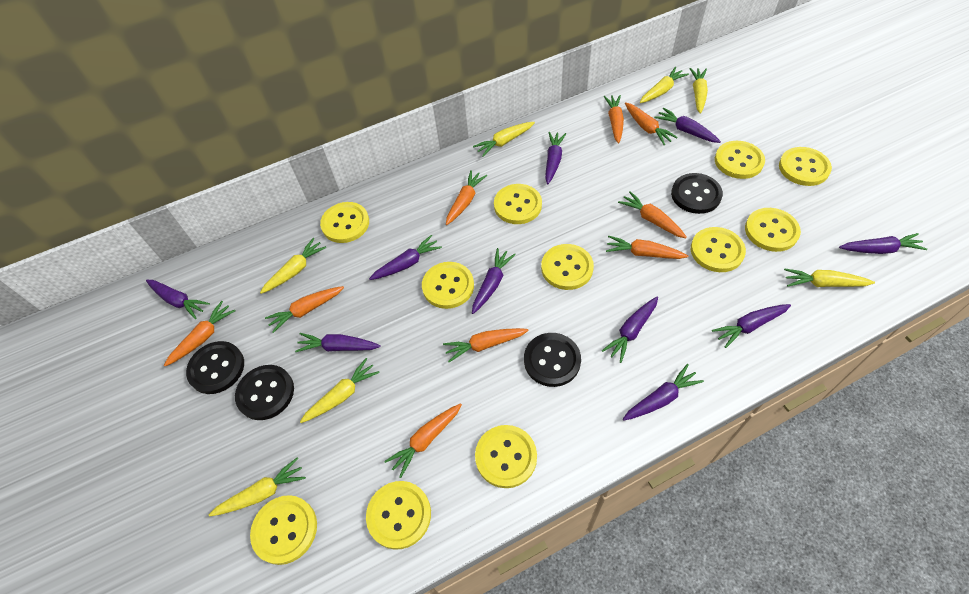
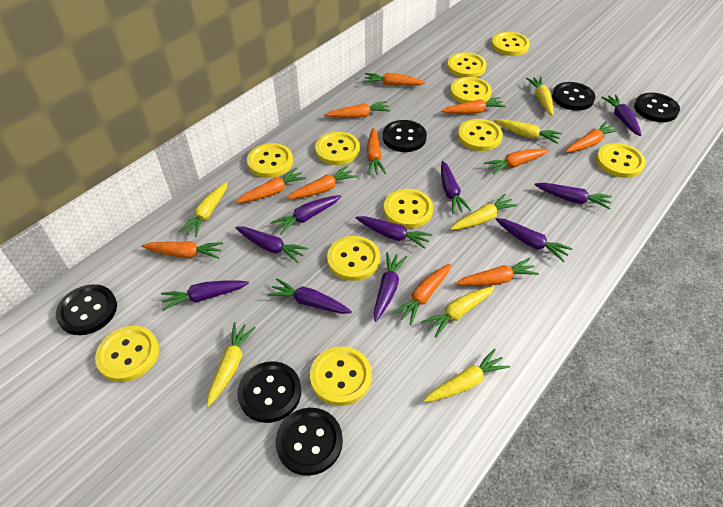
black button: 4 -> 6
orange carrot: 9 -> 11

